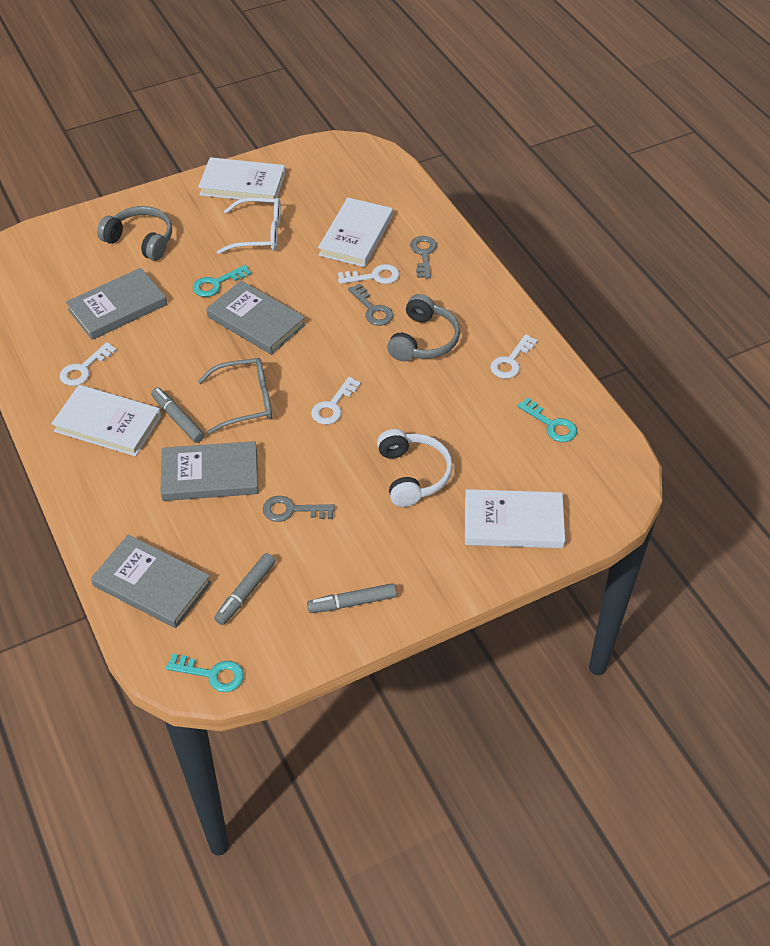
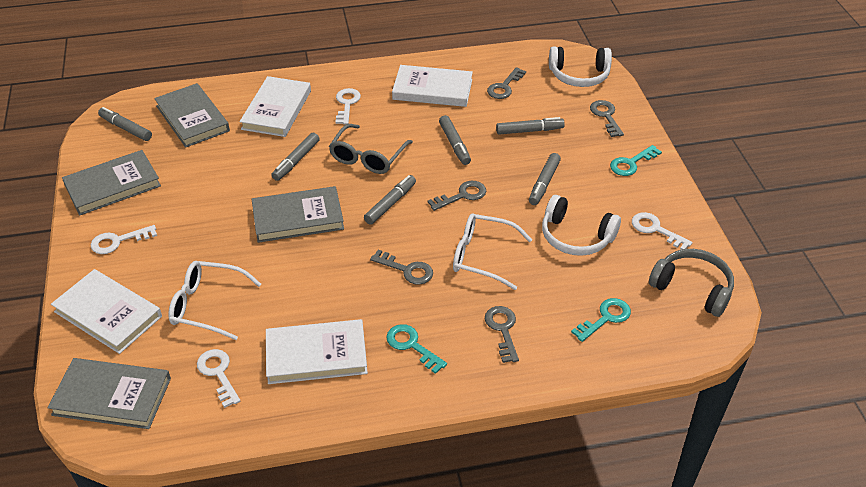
grey headphones: 2 -> 1
grey key: 3 -> 5
grey marker: 3 -> 6
white glasses: 1 -> 2
white headphones: 1 -> 2

